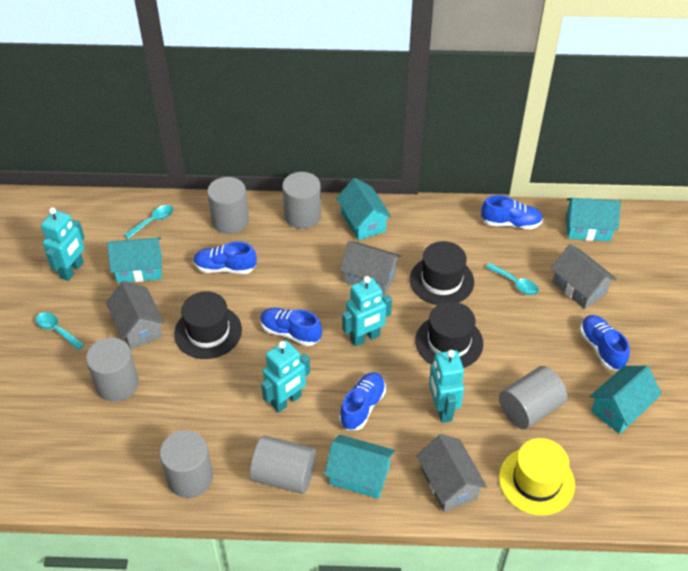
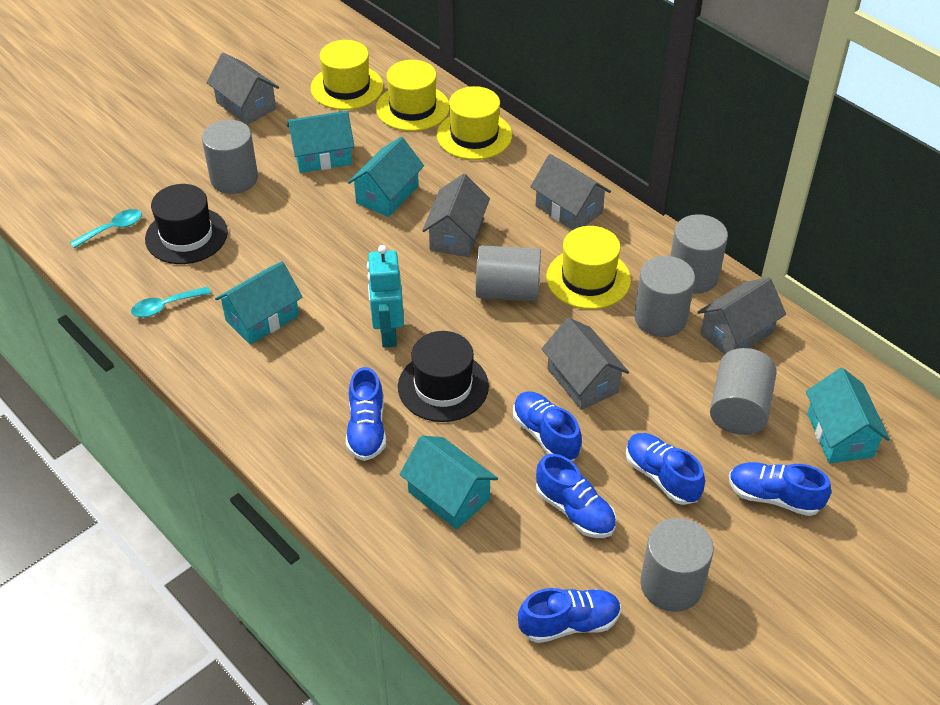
black hat: 3 -> 2
blue shoe: 5 -> 6
grey house: 4 -> 5
turquoise robot: 4 -> 1
turquoise spoon: 3 -> 2
yellow hat: 1 -> 4

